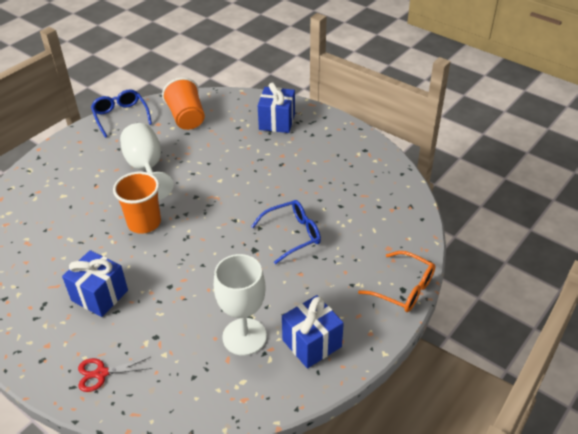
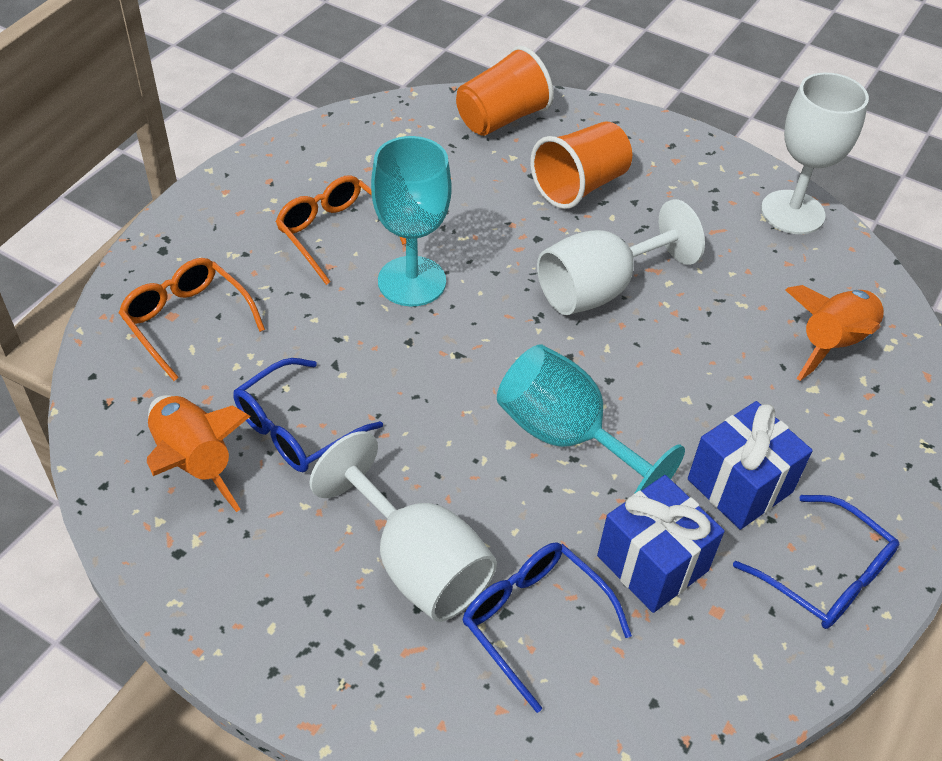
blue gift: 3 -> 2
blue glasses: 2 -> 3
orange glasses: 1 -> 2
orange rocket: 0 -> 2
red scissors: 1 -> 0
turquoise goblet: 0 -> 2
white goblet: 2 -> 3

